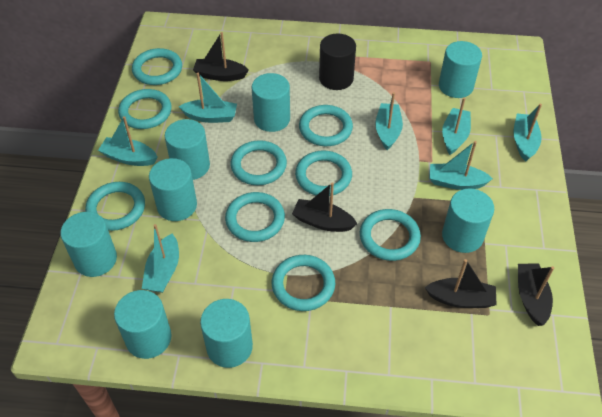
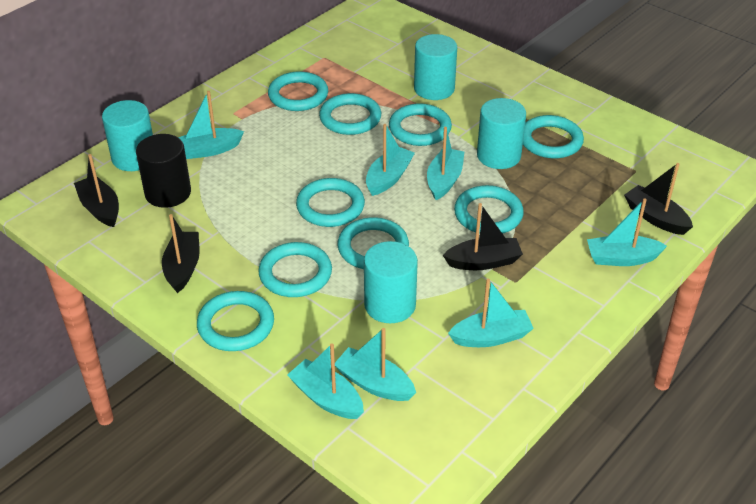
turquoise cylinder: 8 -> 4

